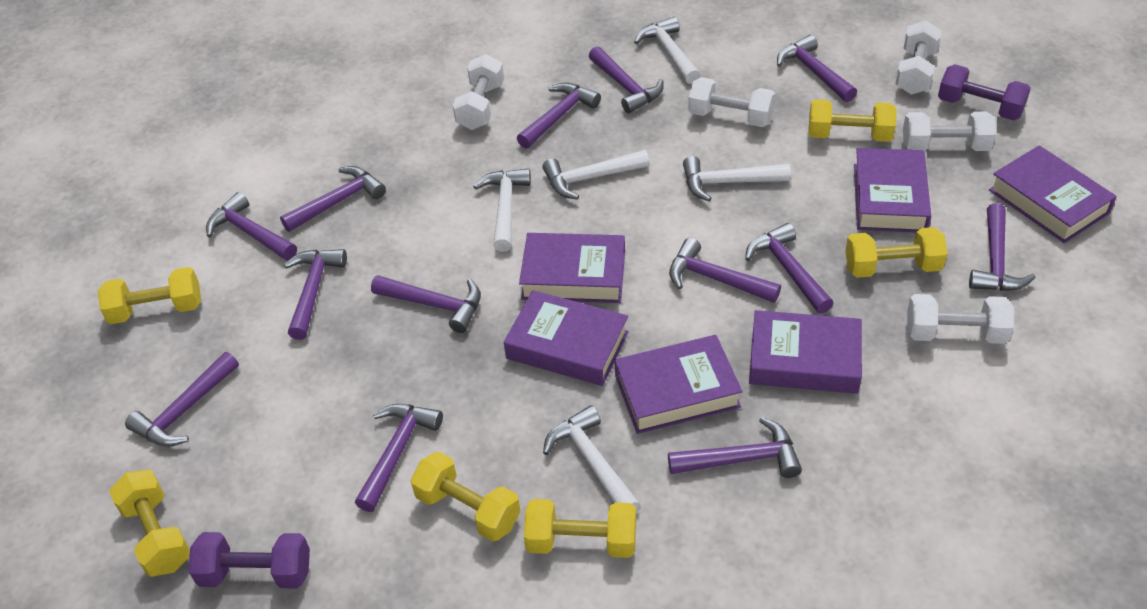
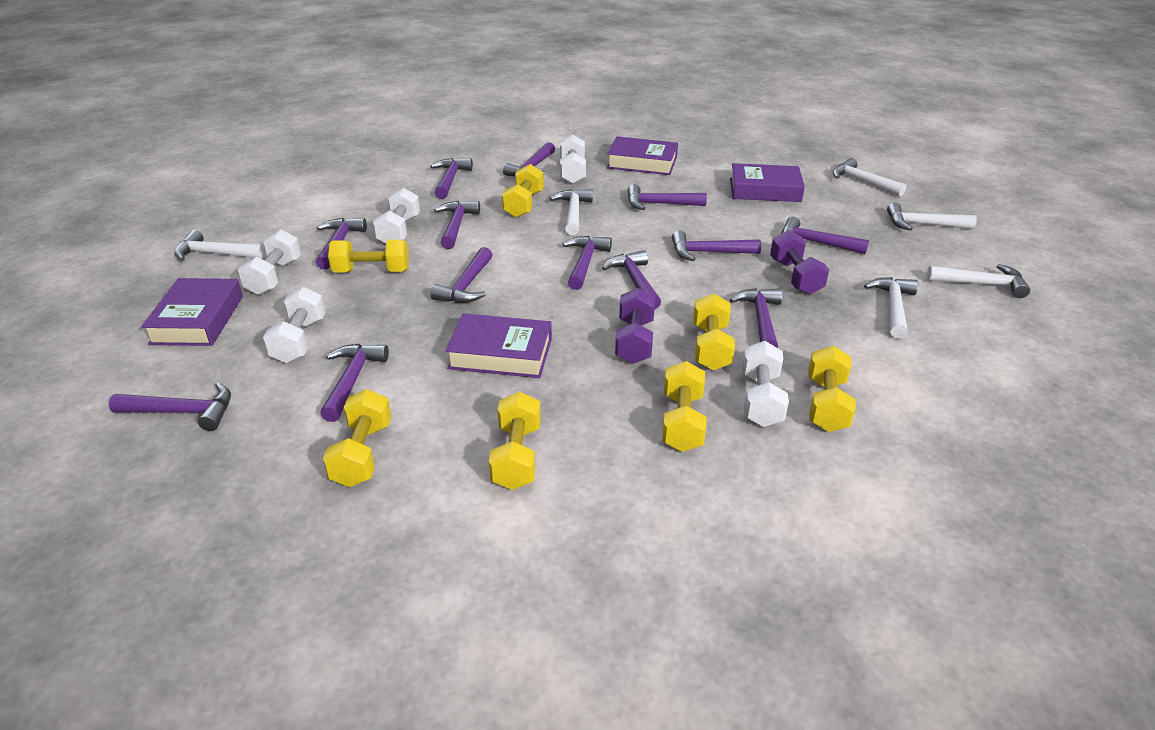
purple book: 6 -> 4
white hammer: 5 -> 6
yellow dumbbell: 6 -> 7

